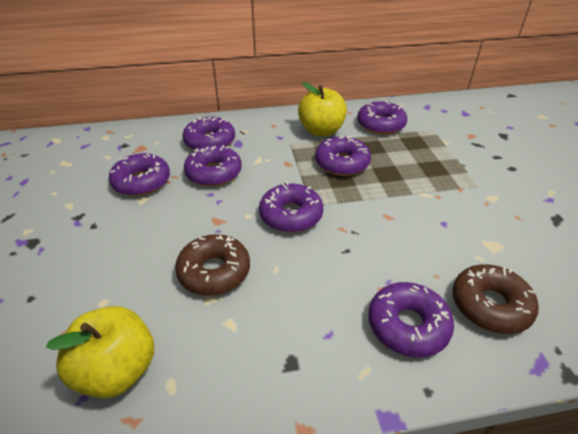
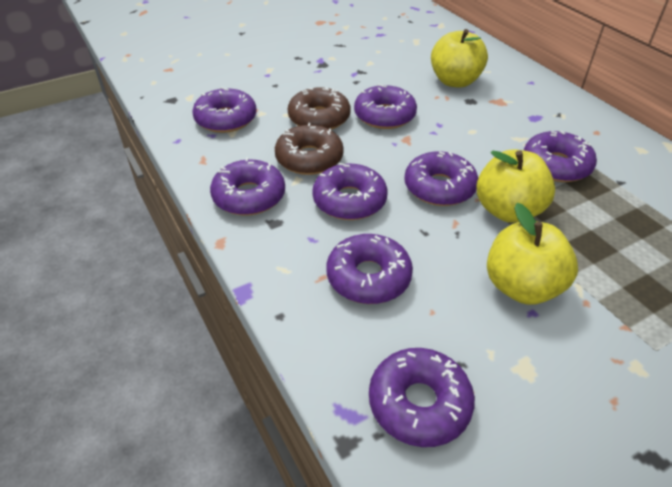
purple donut: 7 -> 8
yellow apple: 2 -> 3

